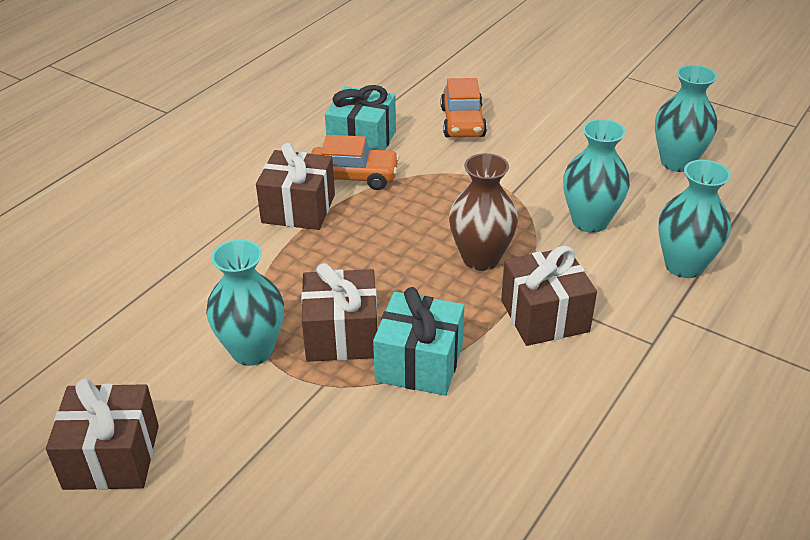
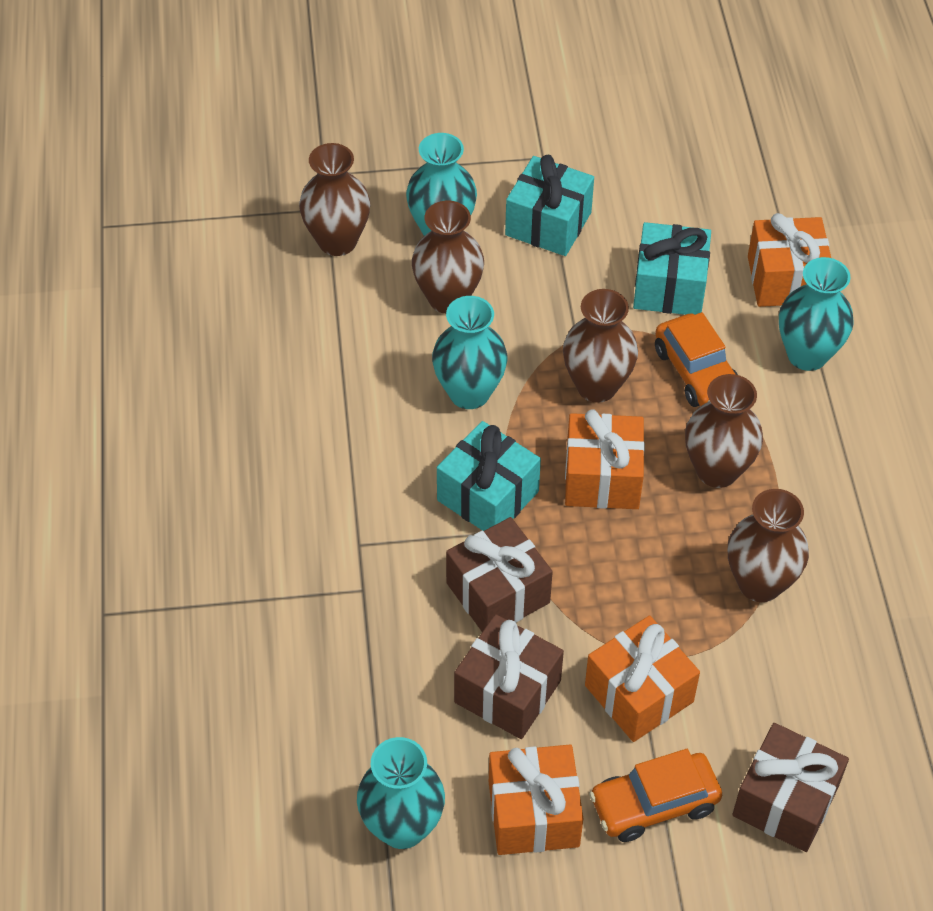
brown gift: 4 -> 3
brown vase: 1 -> 5
orange gift: 0 -> 4
turquoise gift: 2 -> 3

